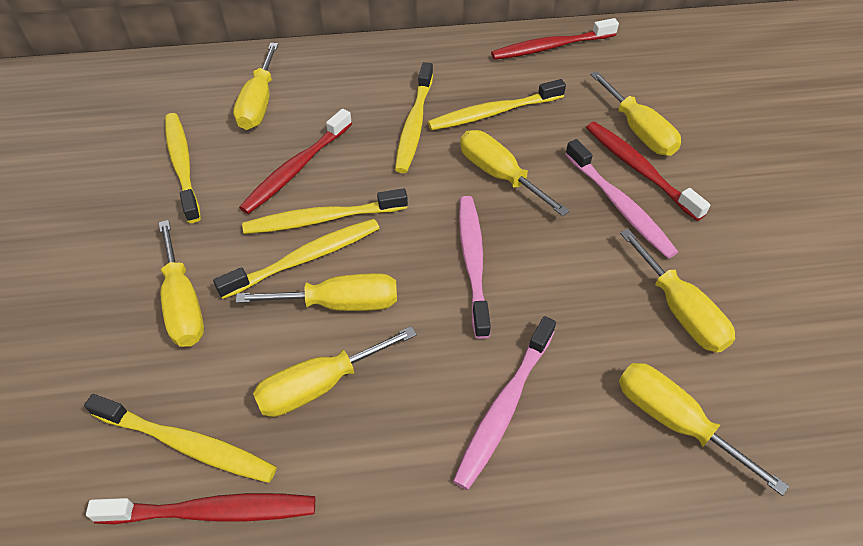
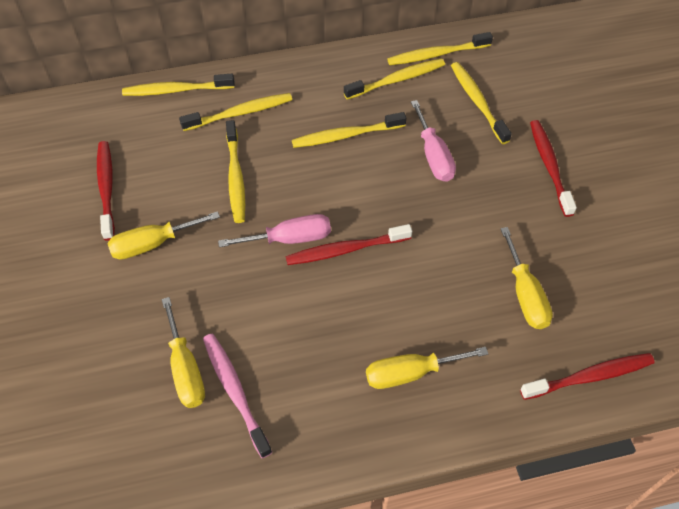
pink screwdriver: 0 -> 2
pink toothbrush: 3 -> 1
yellow screwdriver: 8 -> 4
yellow toothbrush: 6 -> 7

